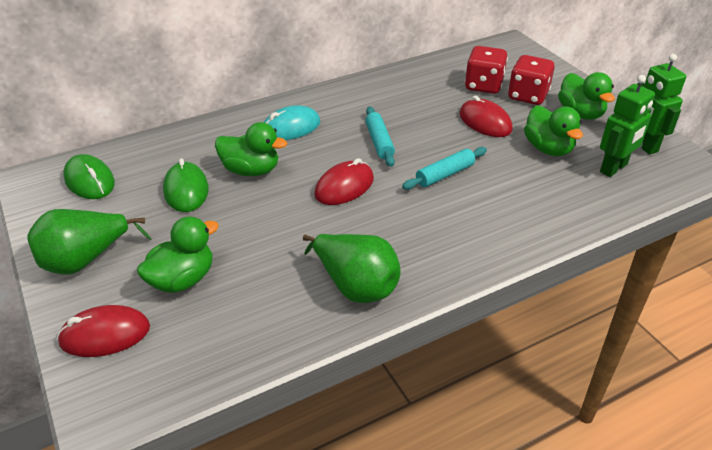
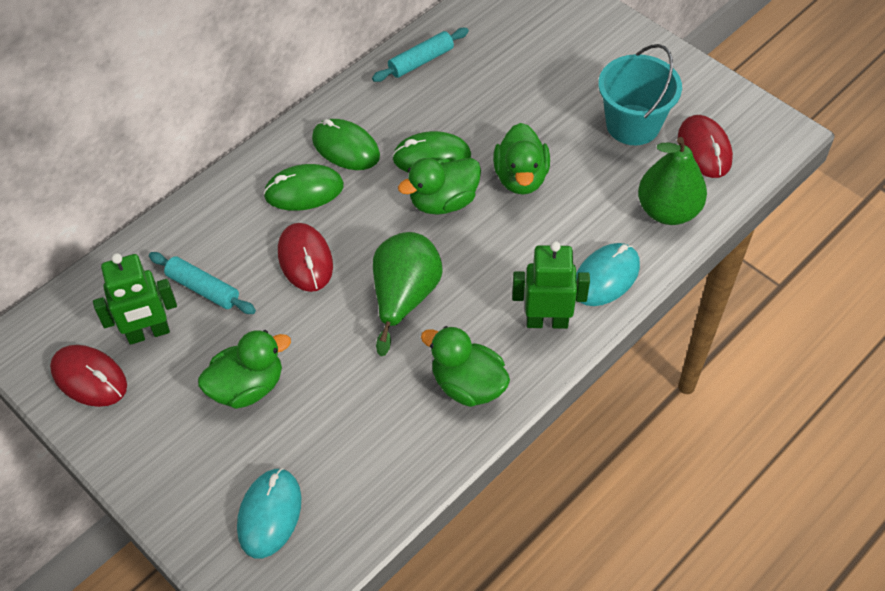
green mouse: 2 -> 3
red dice: 2 -> 0
turquoise bucket: 0 -> 1
turquoise mouse: 1 -> 2

